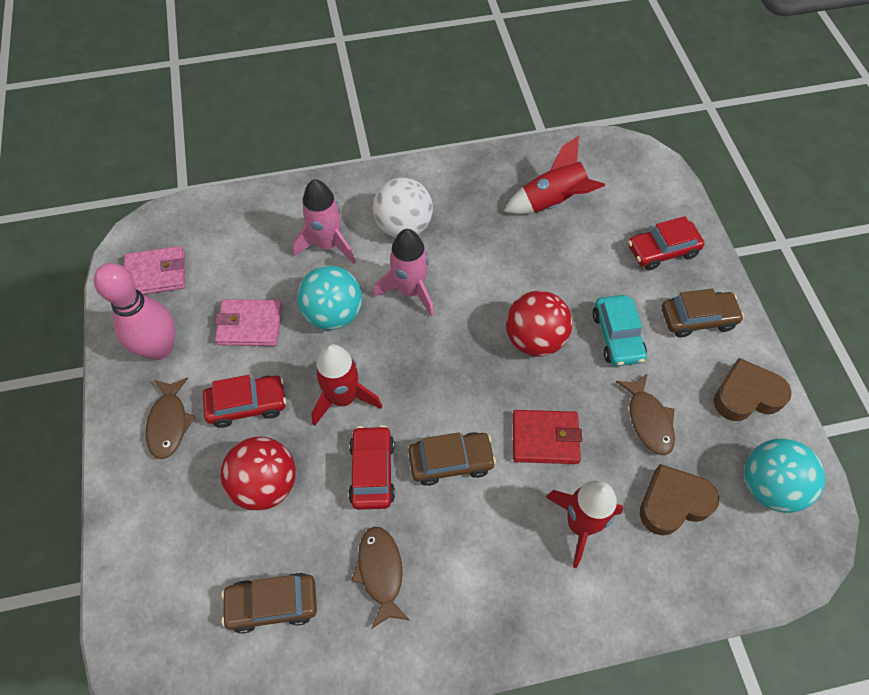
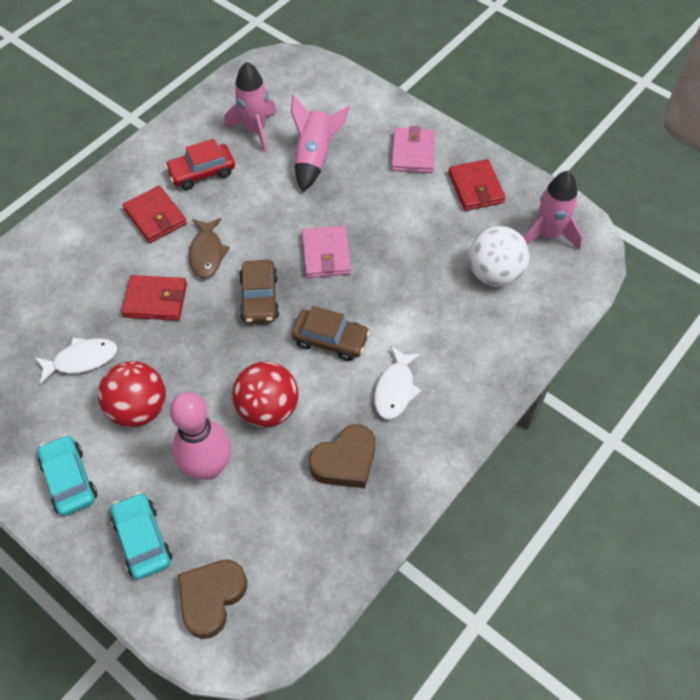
brown car: 3 -> 2
brown fish: 3 -> 1
pink rocket: 2 -> 3
red car: 3 -> 1
red rocket: 3 -> 0
red wallet: 1 -> 3
turquoise ball: 2 -> 0
turquoise car: 1 -> 2
white fish: 0 -> 2

